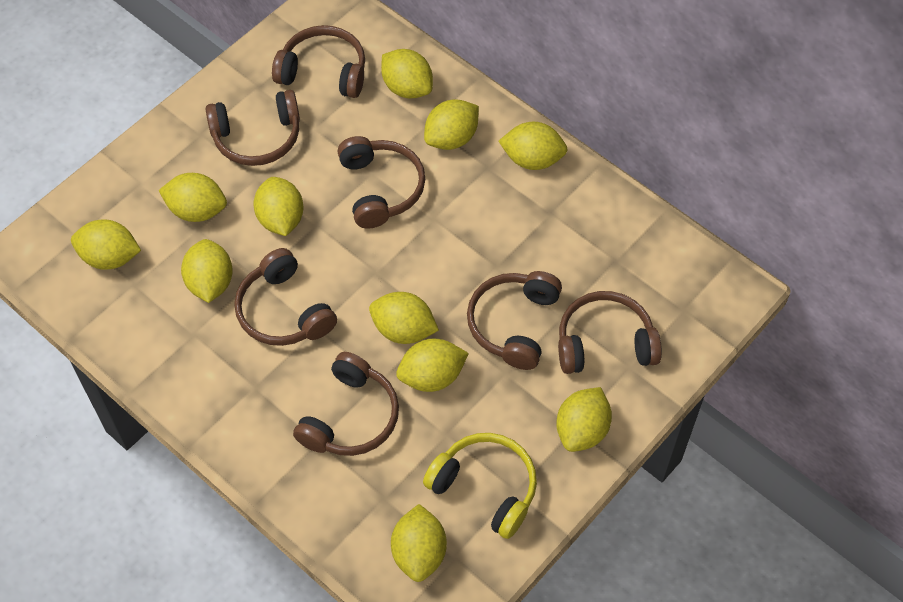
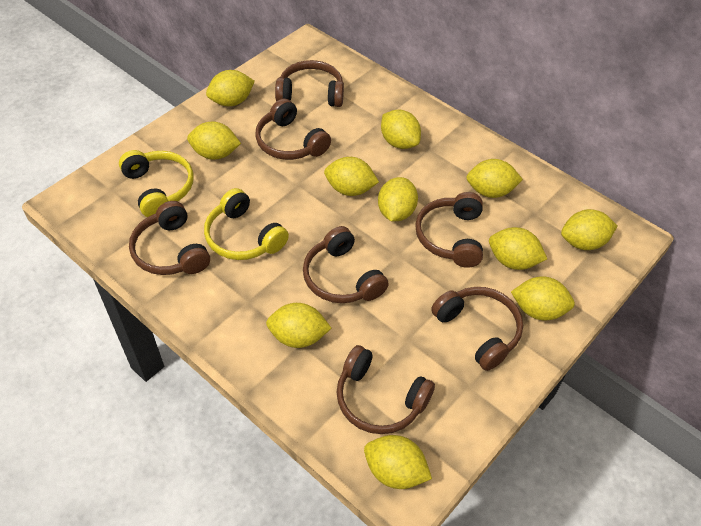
yellow headphones: 1 -> 2

